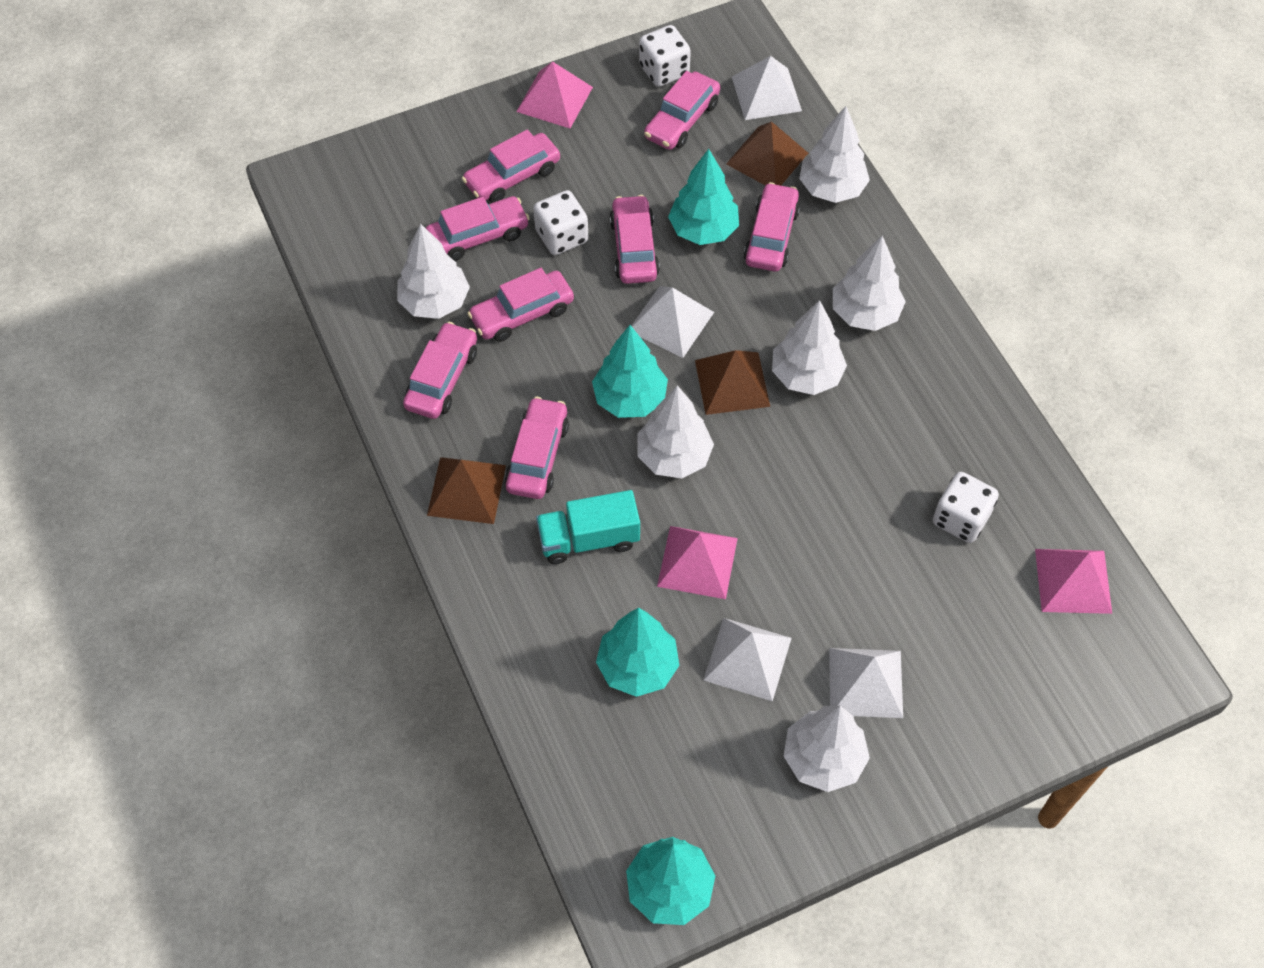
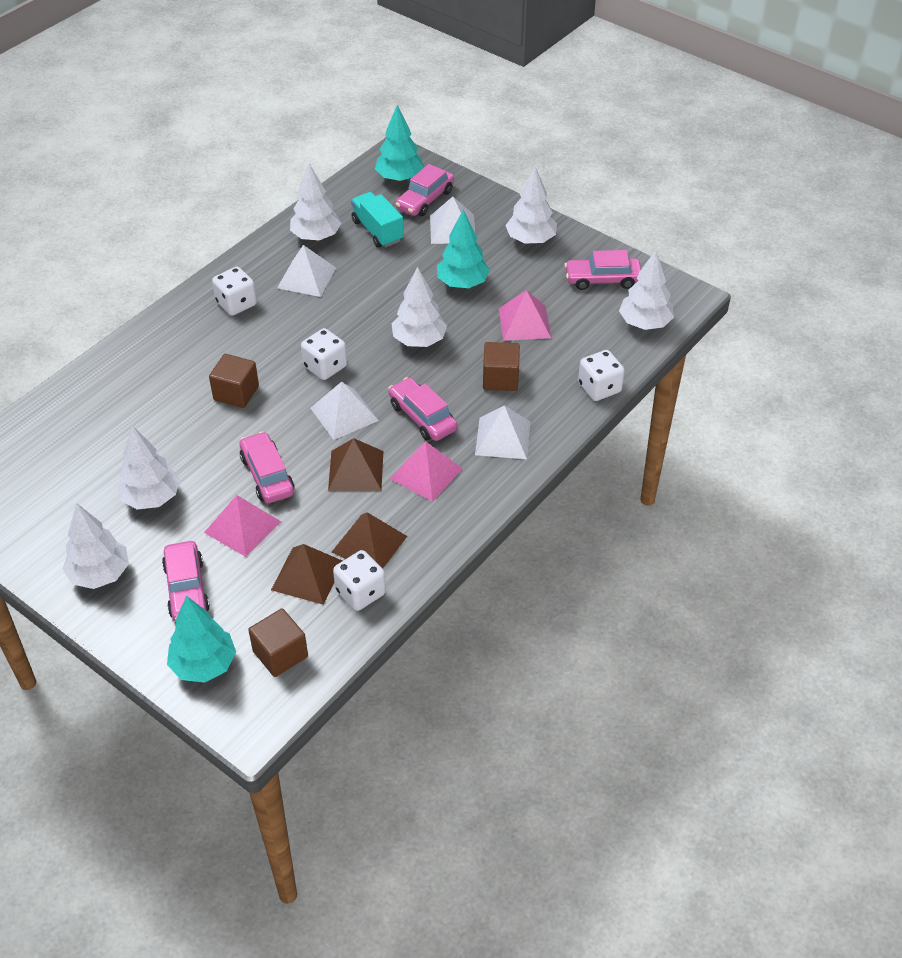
brown cube: 0 -> 3
pink car: 8 -> 5
turquoise tree: 4 -> 3
white dice: 3 -> 4

